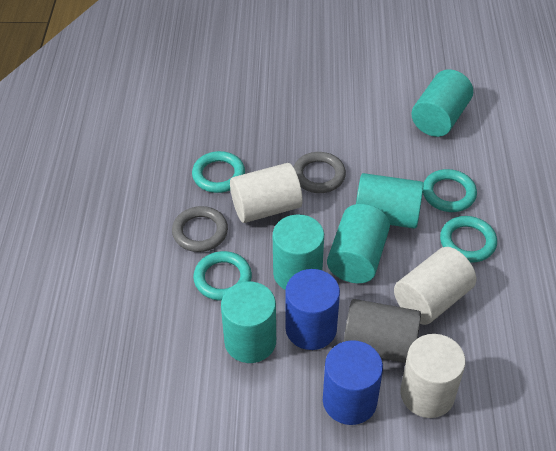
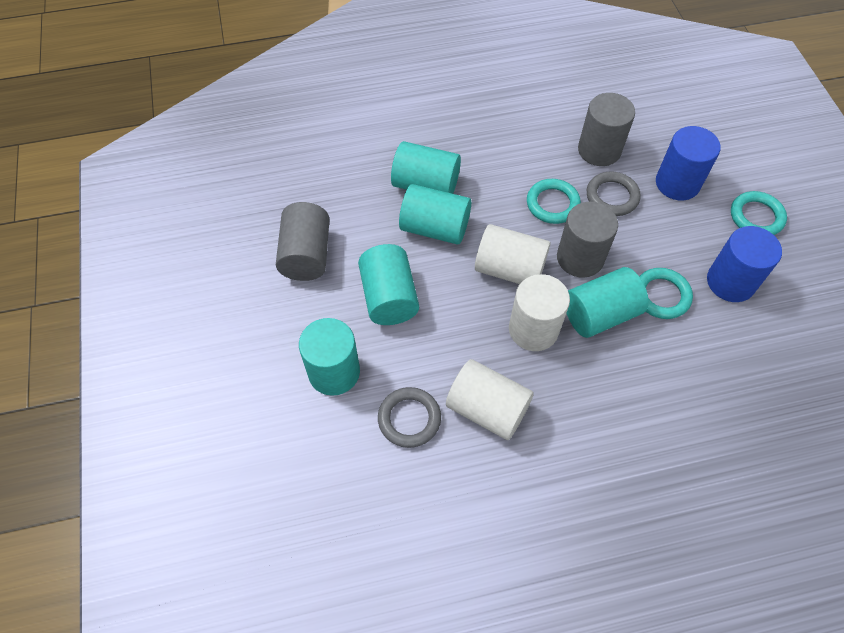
grey cylinder: 1 -> 3
turquoise ring: 4 -> 3

